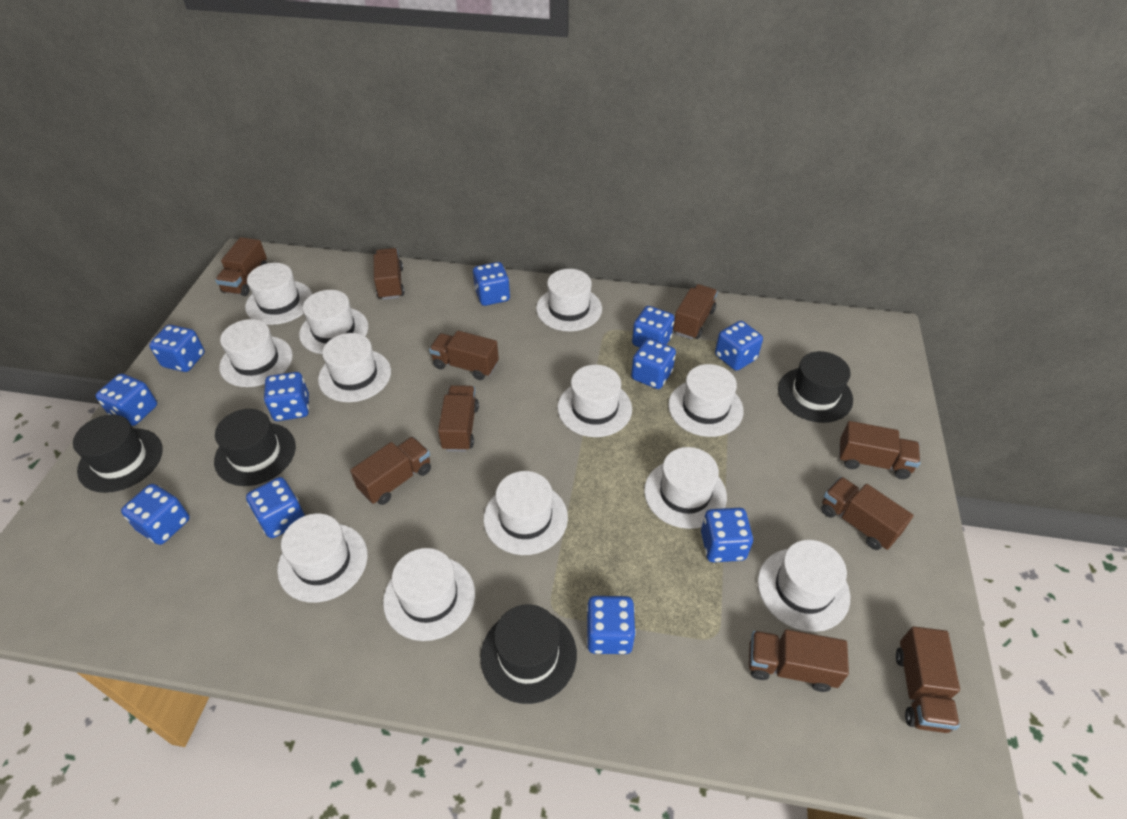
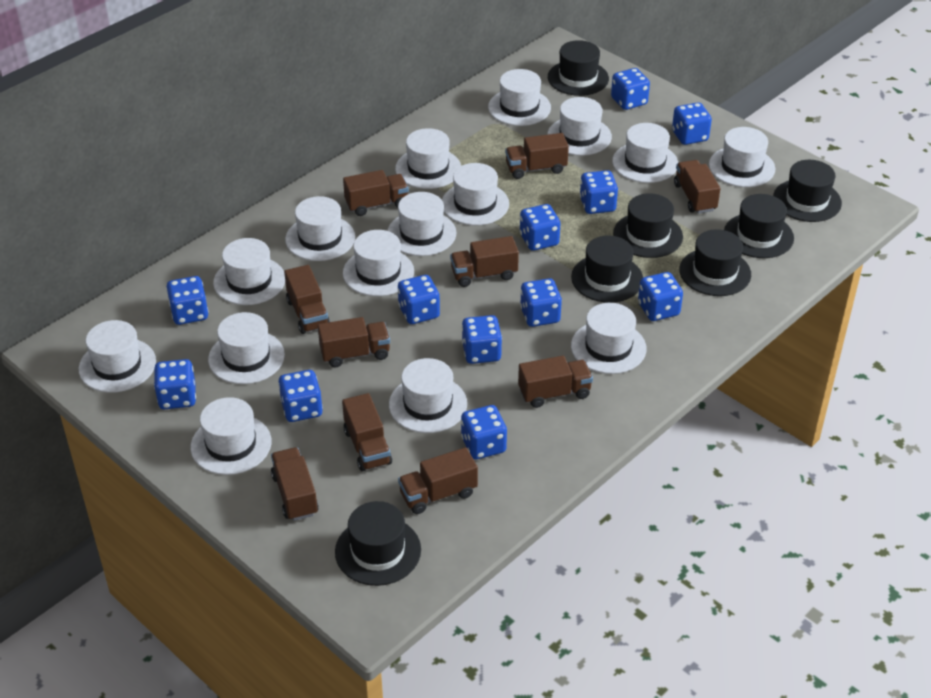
black hat: 4 -> 7
blue dice: 11 -> 12
white hat: 12 -> 15

